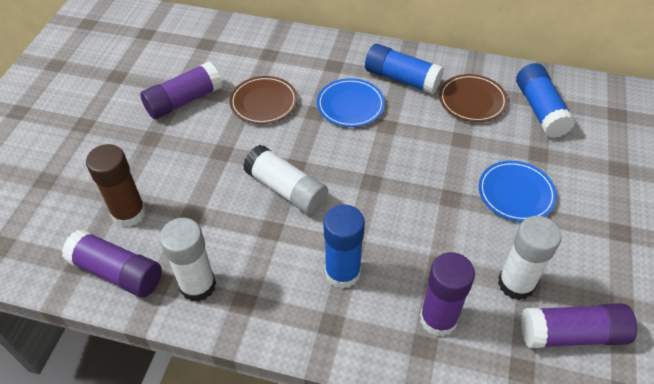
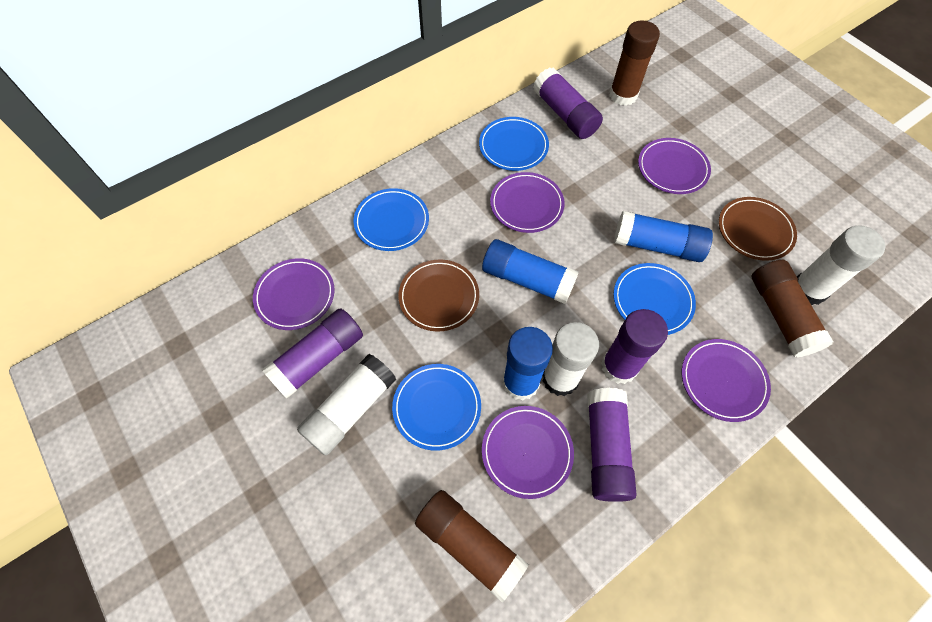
blue plate: 2 -> 4
brown glue stick: 1 -> 3
purple plate: 0 -> 5

